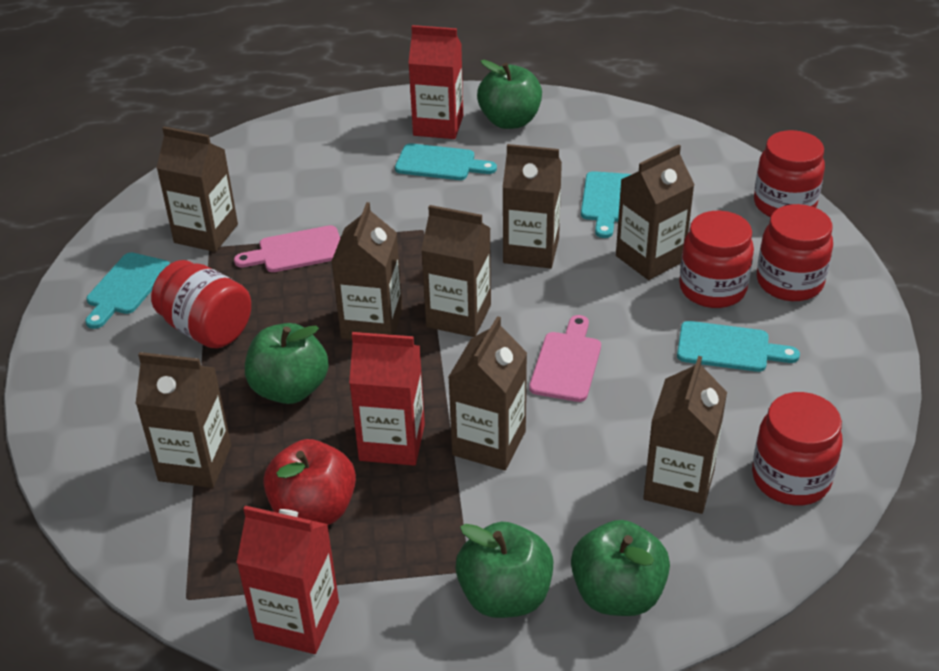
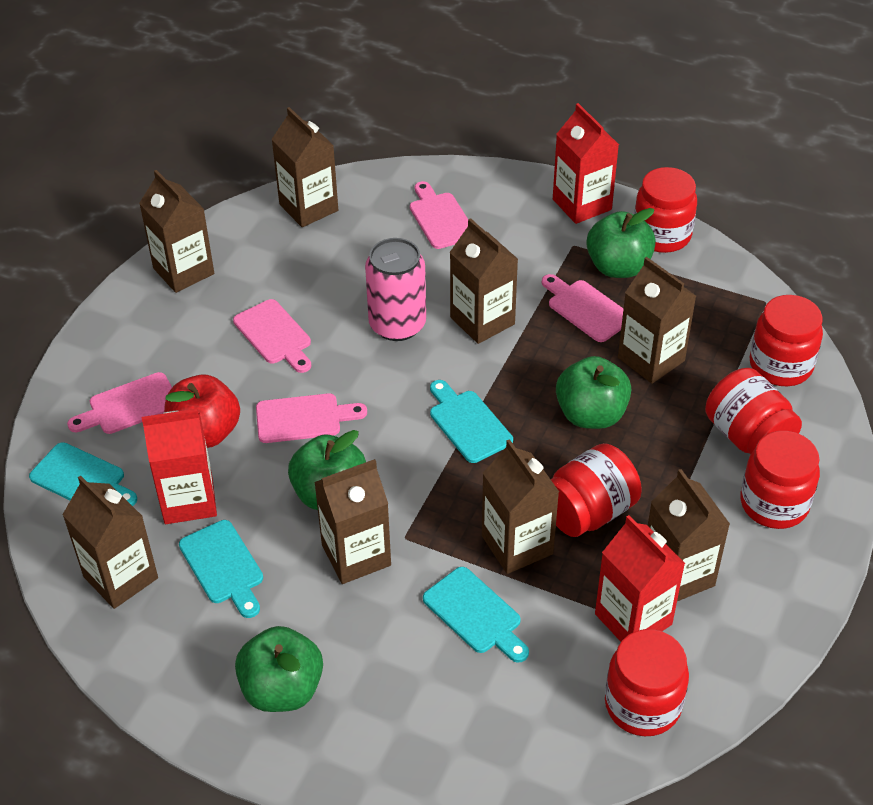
pink can: 0 -> 1
pink cutting board: 2 -> 5
red jar: 5 -> 6

